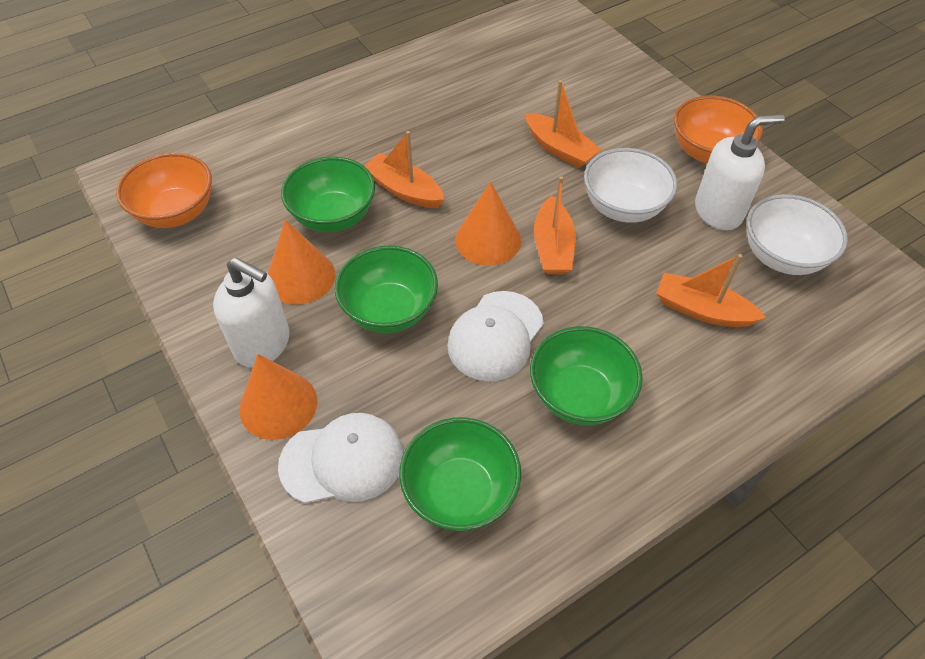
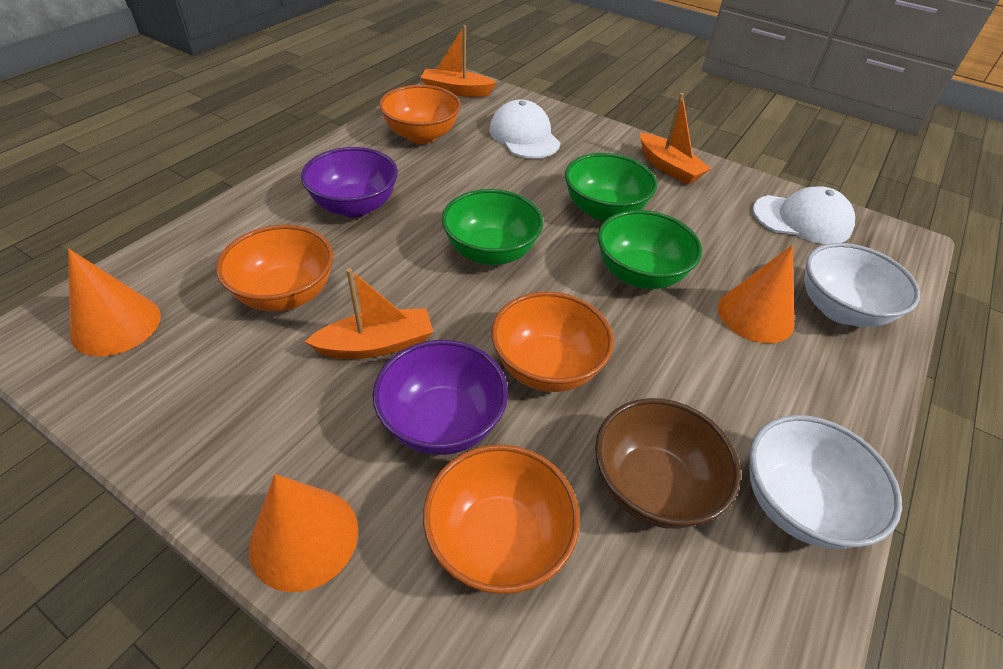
brown bowl: 0 -> 1
green bowl: 4 -> 3
orange boat: 4 -> 3
orange bowl: 2 -> 4
purple bowl: 0 -> 2
white soap dispenser: 2 -> 0

